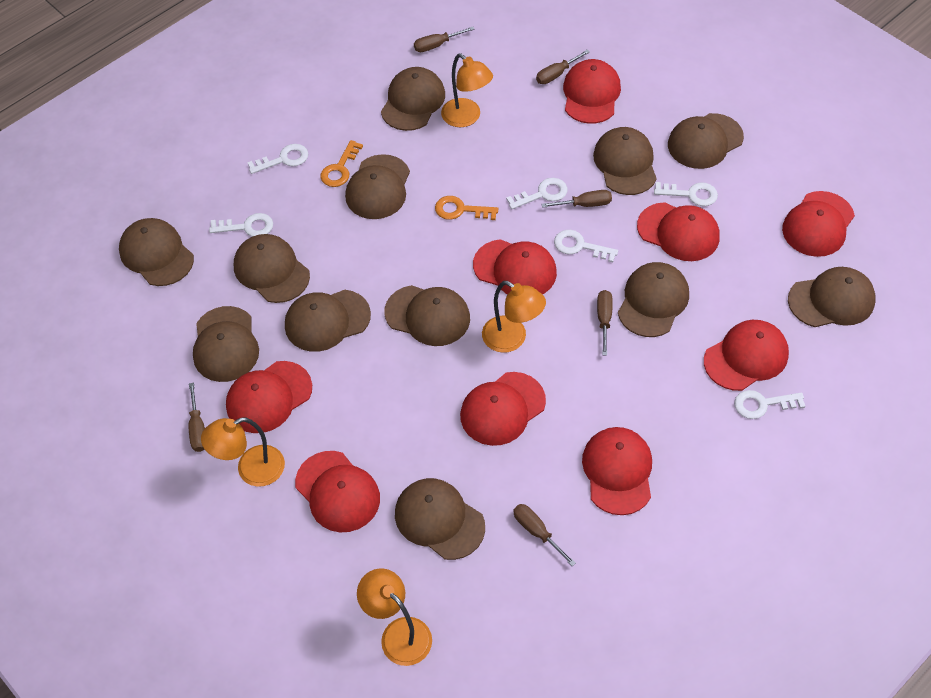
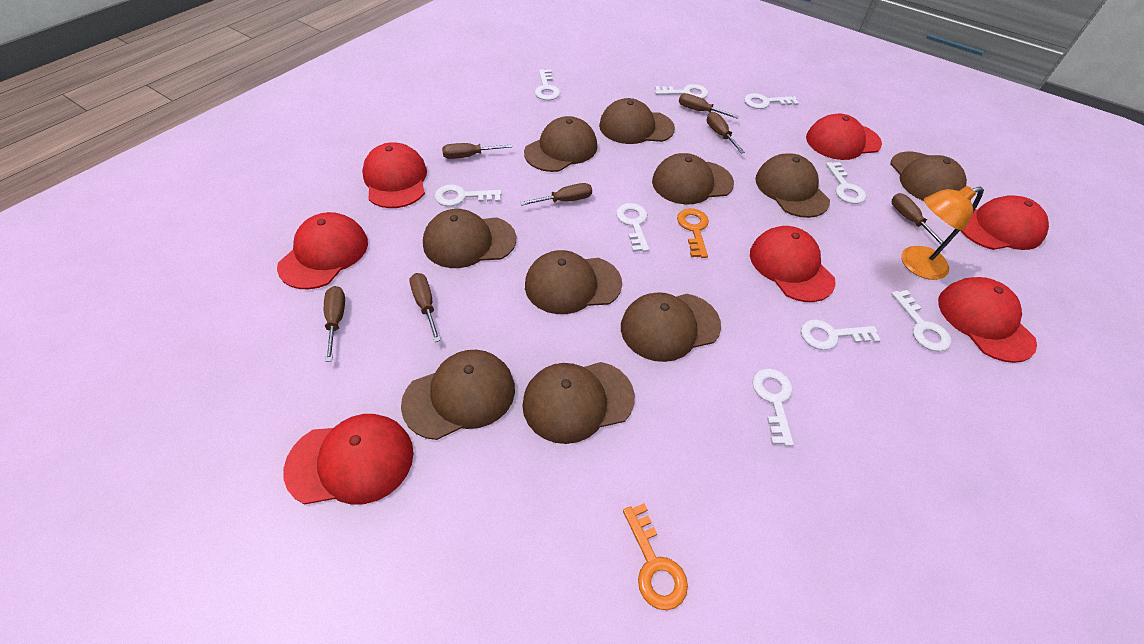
brown cap: 12 -> 10
brown screwdriver: 6 -> 7
orange lamp: 4 -> 1
red cap: 9 -> 7
white key: 6 -> 9

